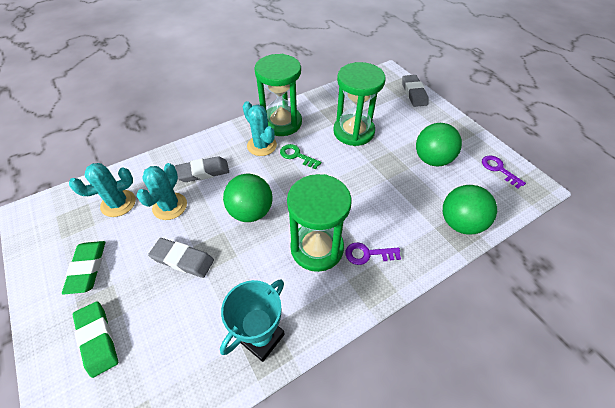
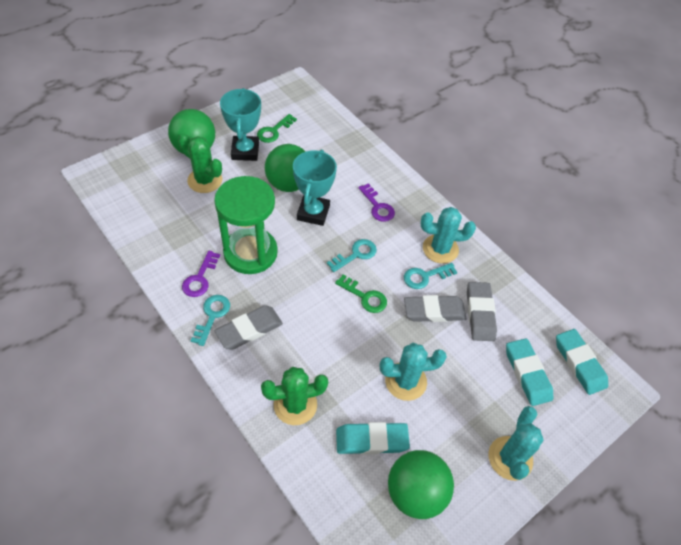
green cactus: 0 -> 2
green eraser: 2 -> 0
green hourglass: 3 -> 1
green key: 1 -> 2
turquoise eraser: 0 -> 3
turquoise key: 0 -> 3
turquoise trophy: 1 -> 2

